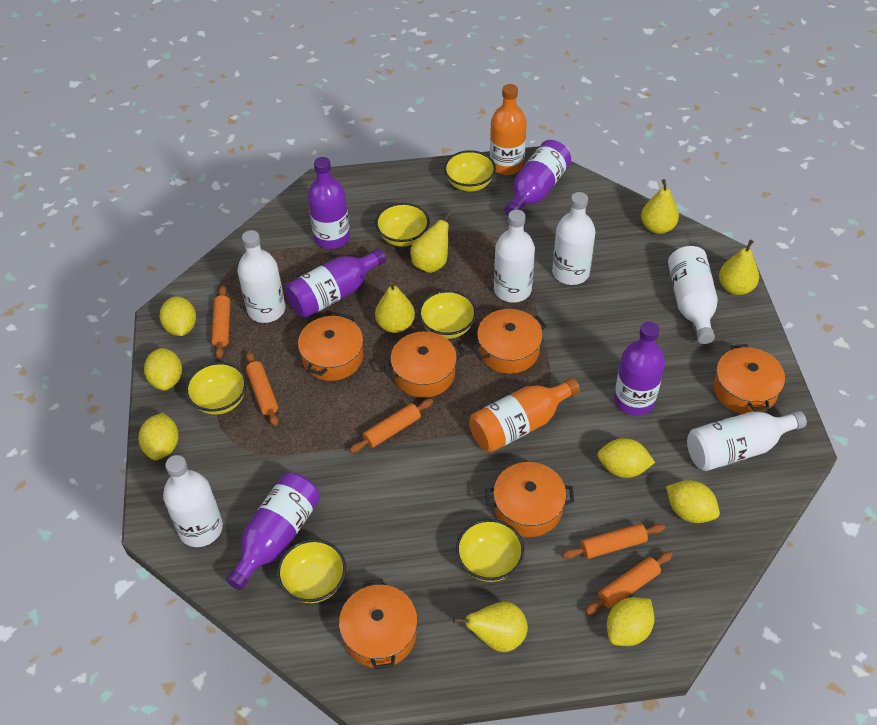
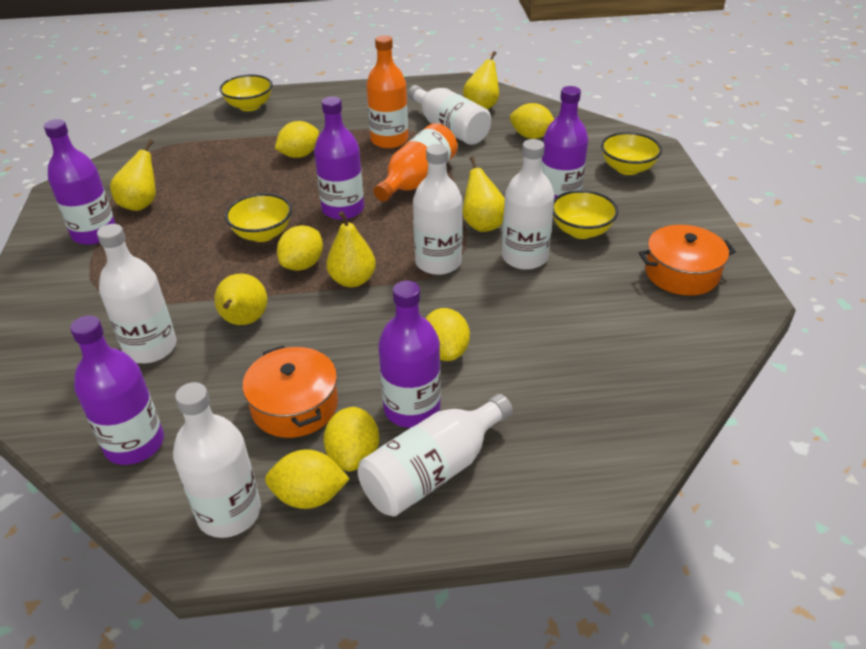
orange pot: 6 -> 2
orange rolling pin: 5 -> 0
yellow bowl: 6 -> 4

